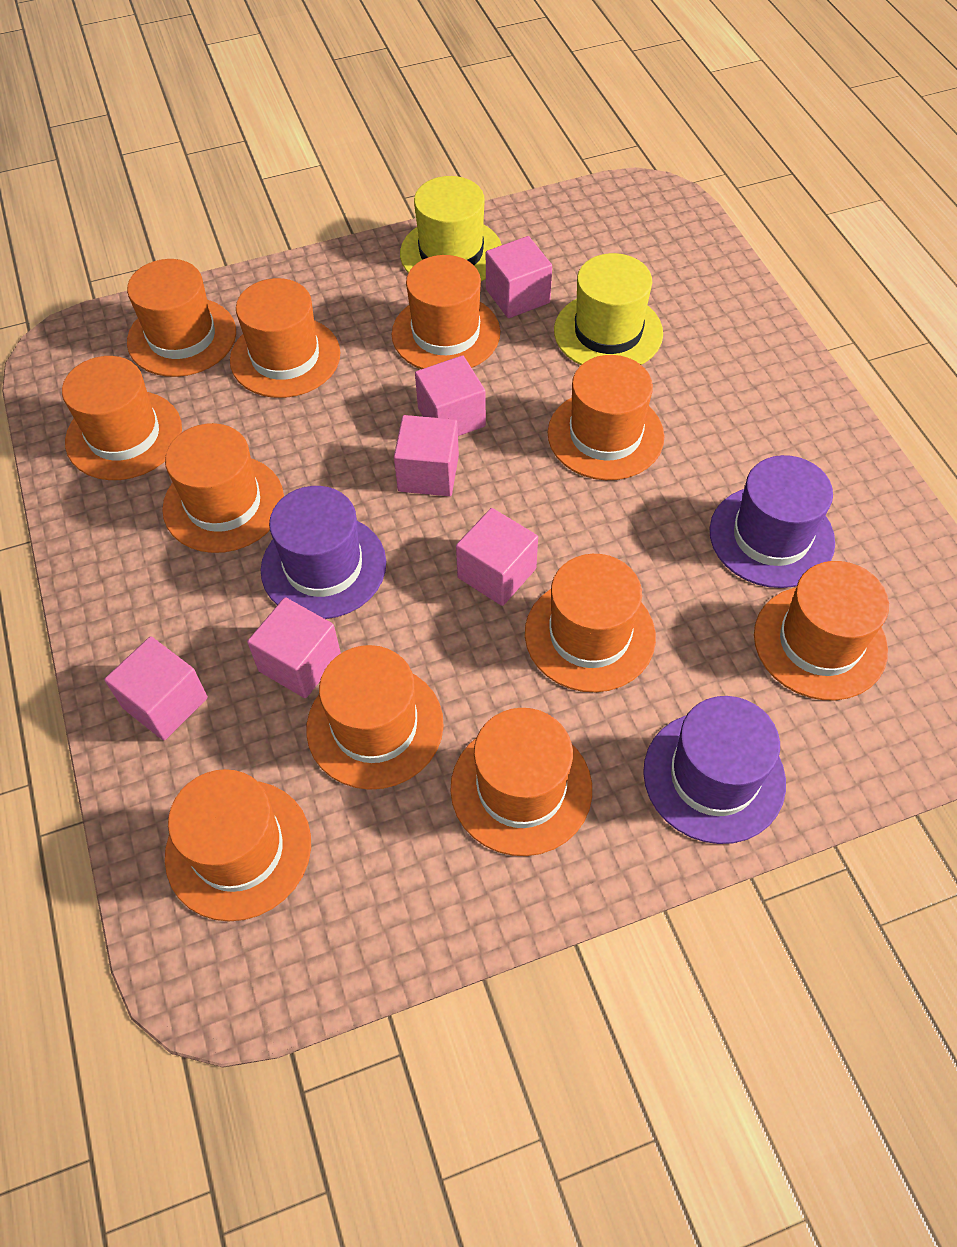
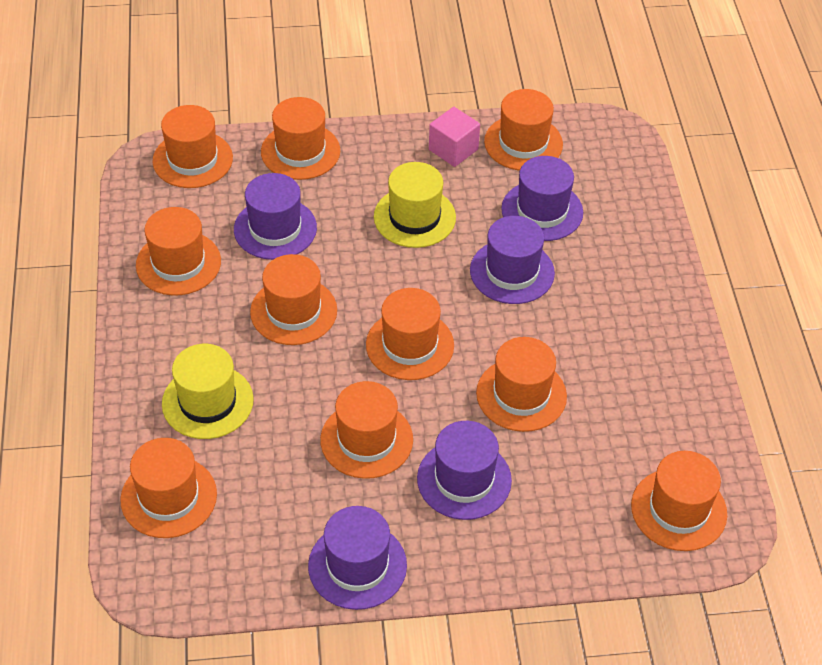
orange hat: 11 -> 10
pink cube: 6 -> 1
purple hat: 3 -> 5

